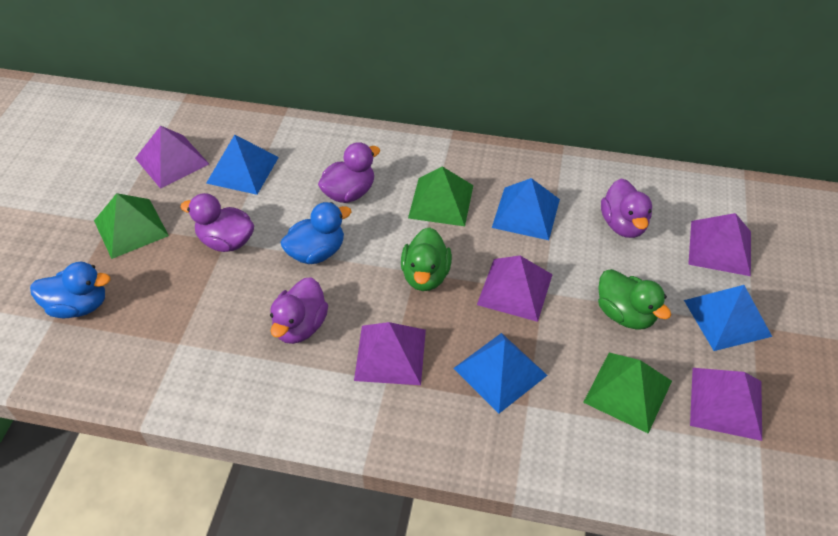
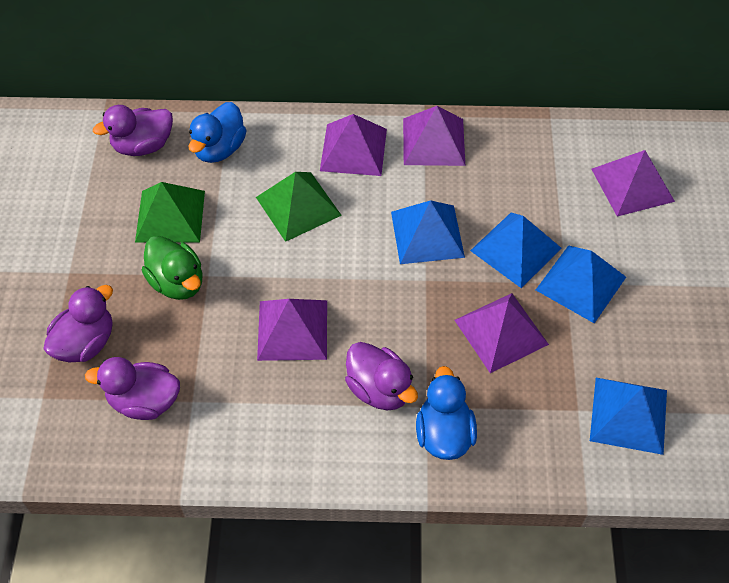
green duck: 2 -> 1
green pyramid: 3 -> 2

